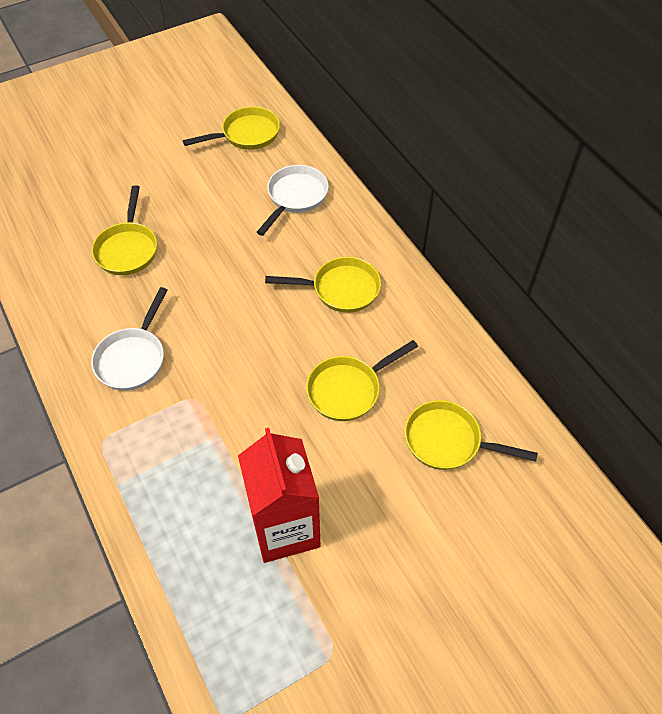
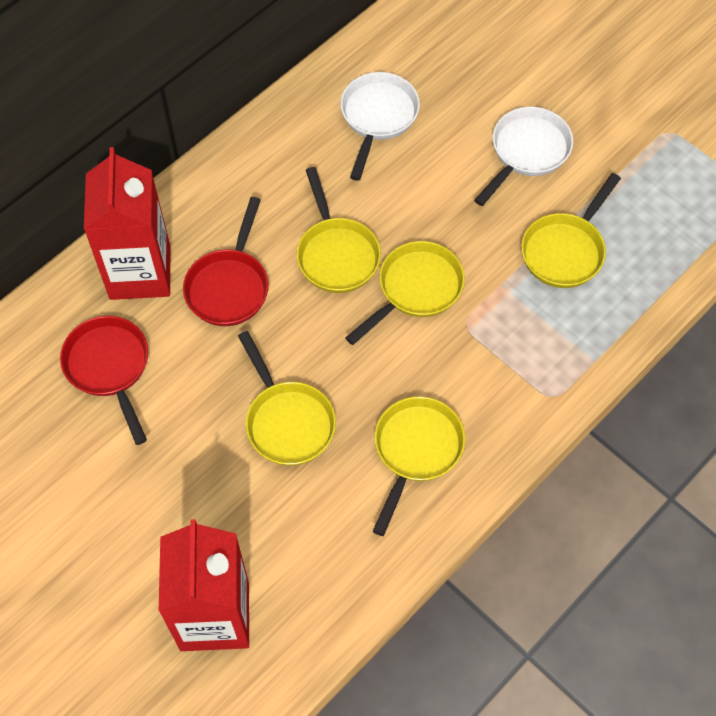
red carton: 1 -> 2
red pan: 0 -> 2

